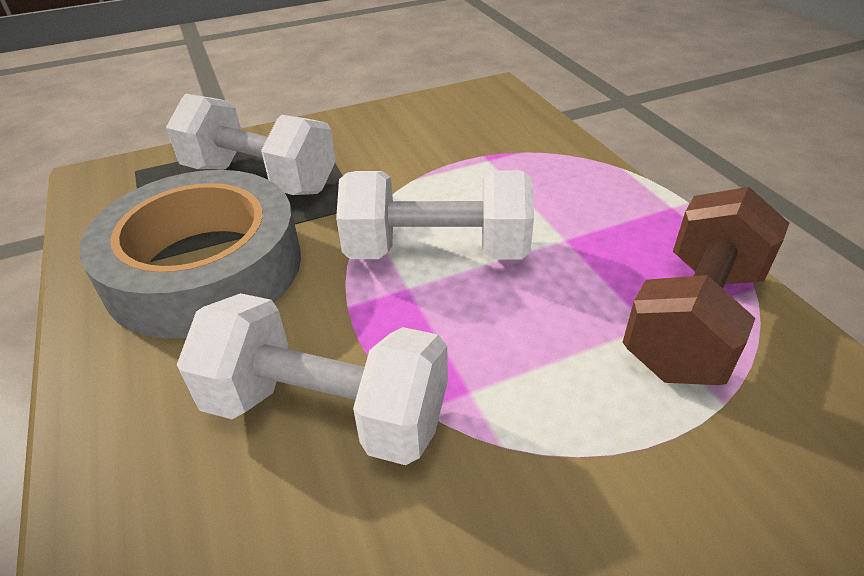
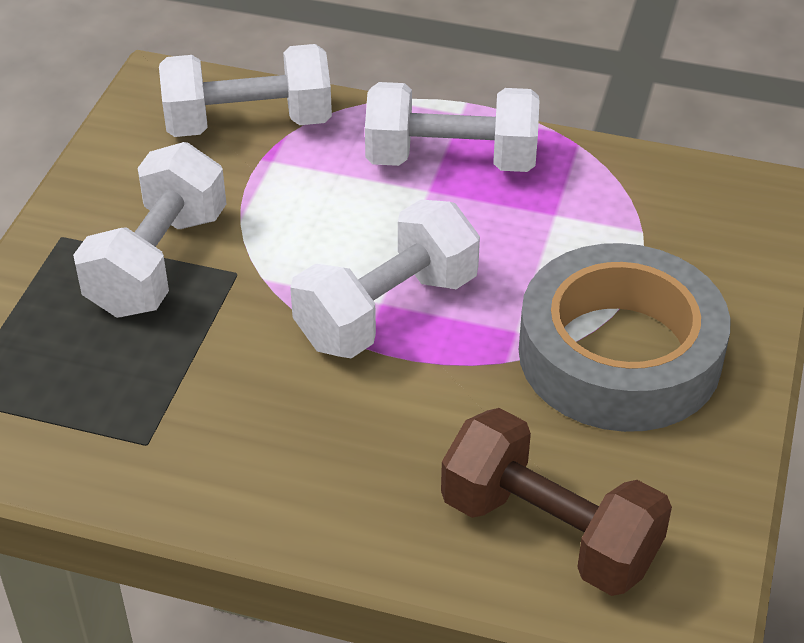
white dumbbell: 3 -> 4

